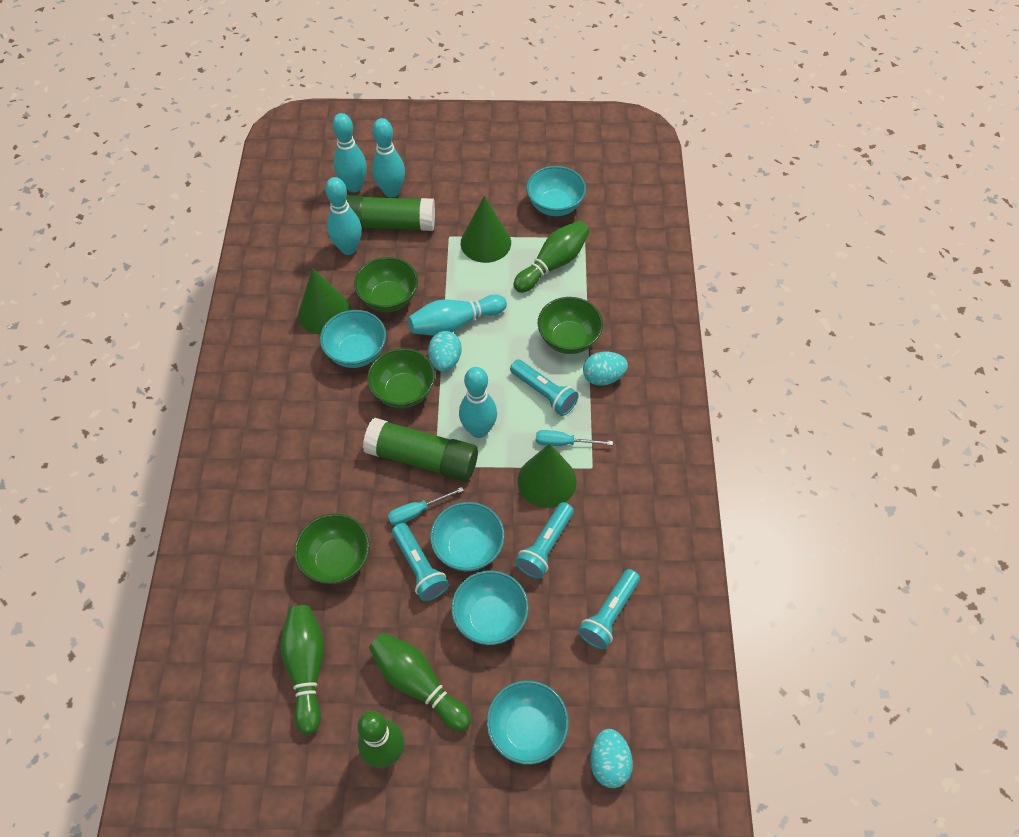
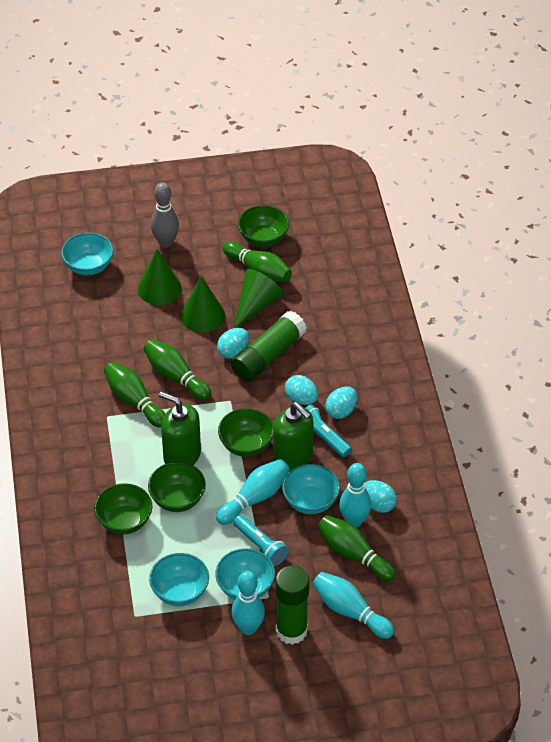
green soap dispenser: 0 -> 2
grey bowling pin: 0 -> 1
turquoise bowl: 5 -> 4
turquoise bowling pin: 5 -> 4
turquoise egg: 3 -> 4
turquoise flashlight: 4 -> 2
turquoise screwdriver: 2 -> 0

